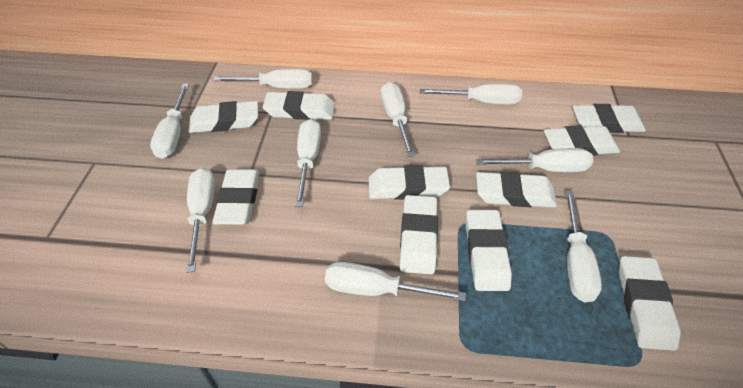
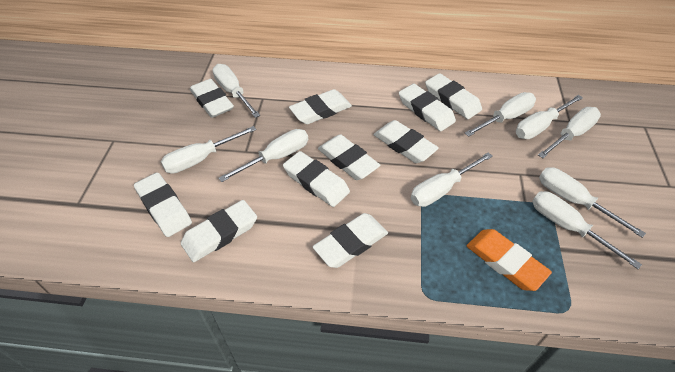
orange eraser: 0 -> 1

